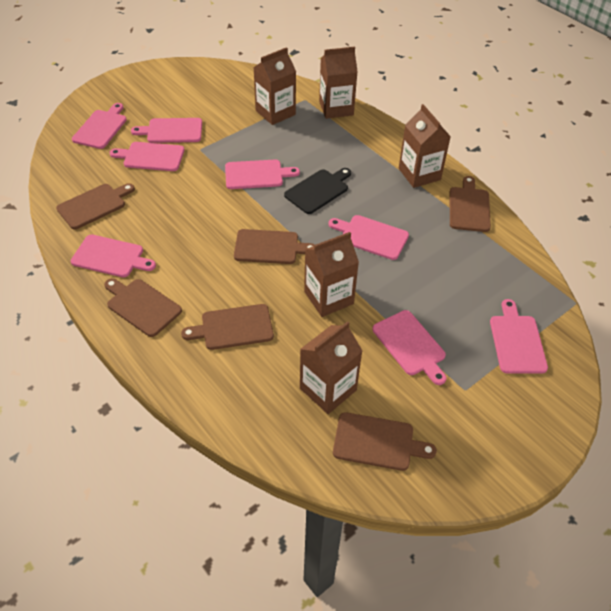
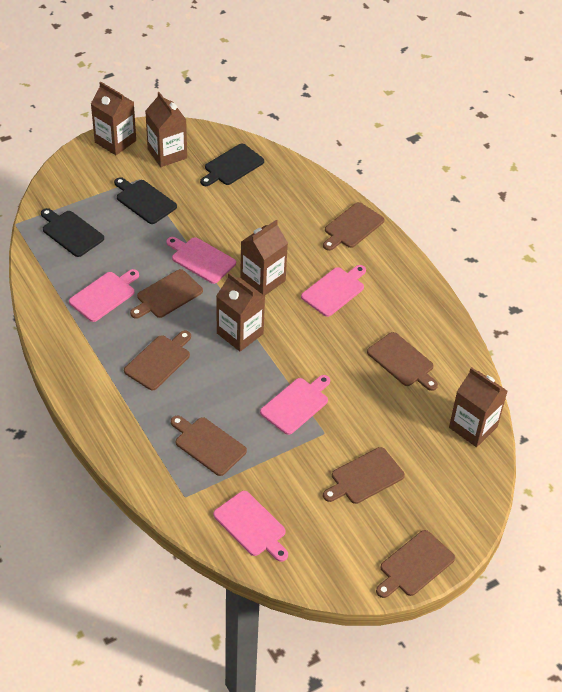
black cutting board: 1 -> 3
brown cutting board: 6 -> 7
pink cutting board: 8 -> 5

